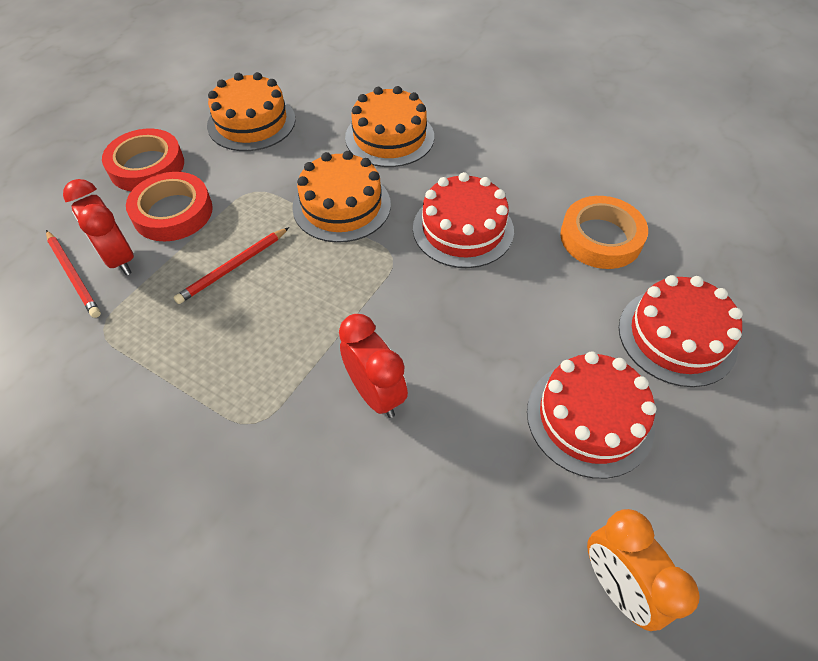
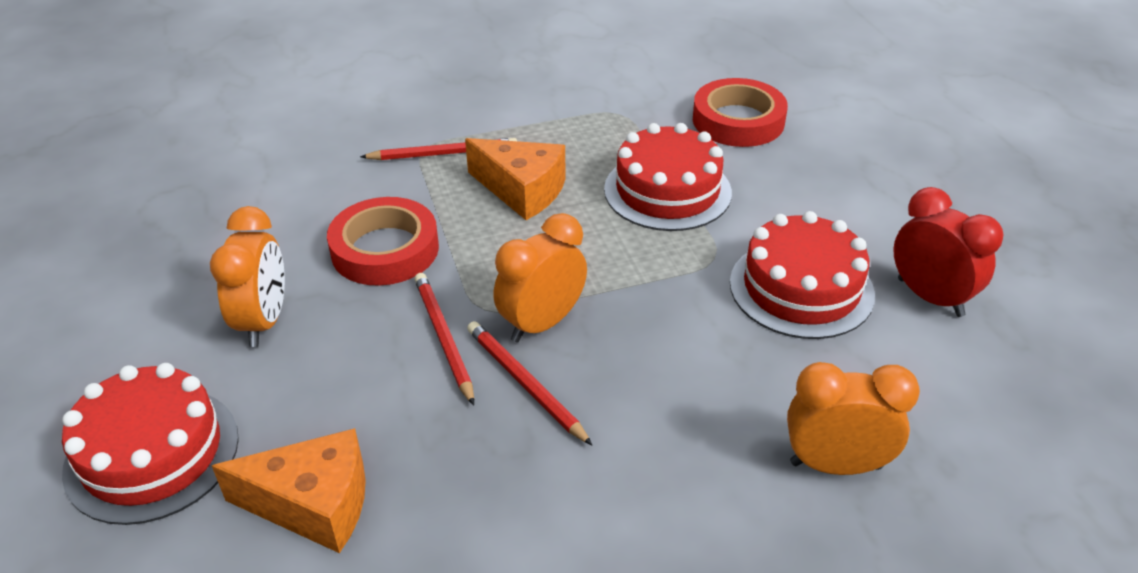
orange cake: 3 -> 0
orange cheese: 0 -> 2
orange clock: 1 -> 3
orange tape: 1 -> 0
red clock: 2 -> 1
red pencil: 2 -> 3

